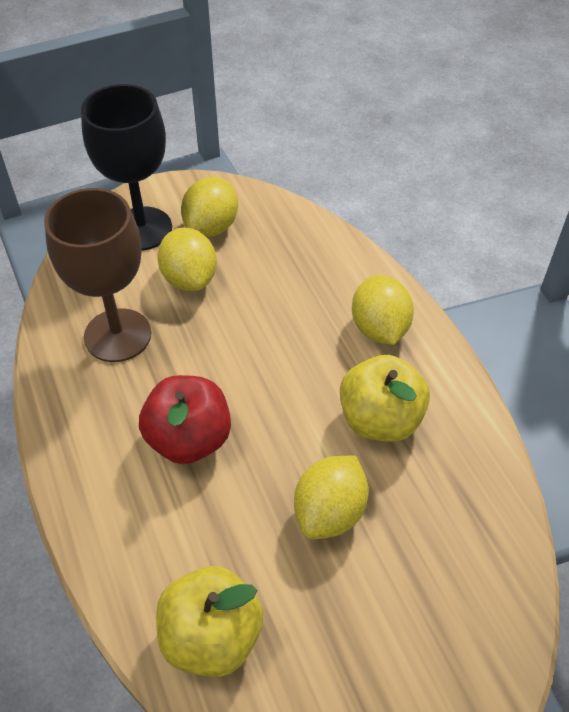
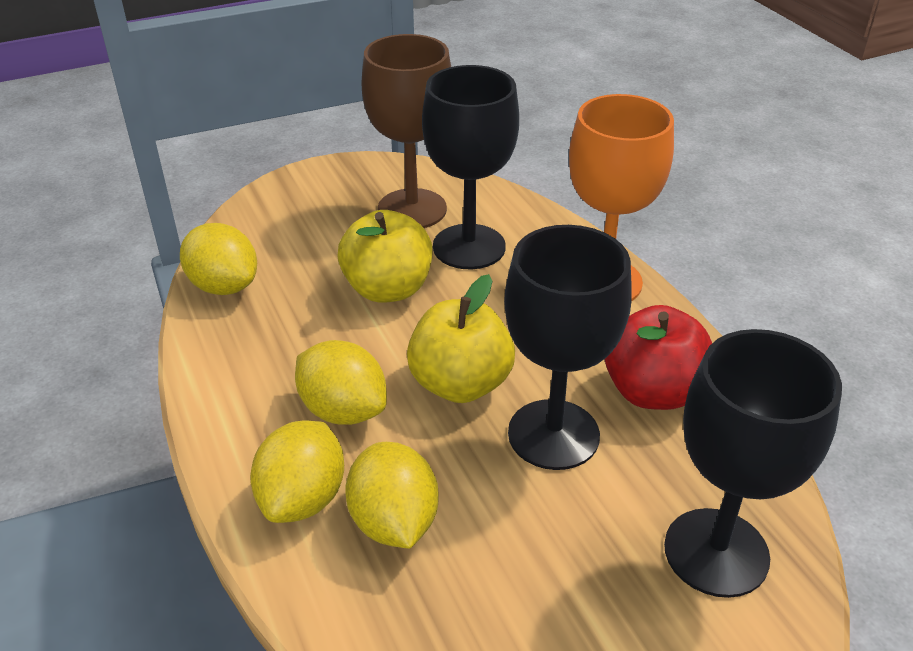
black goblet: 1 -> 3
orange goblet: 0 -> 1

